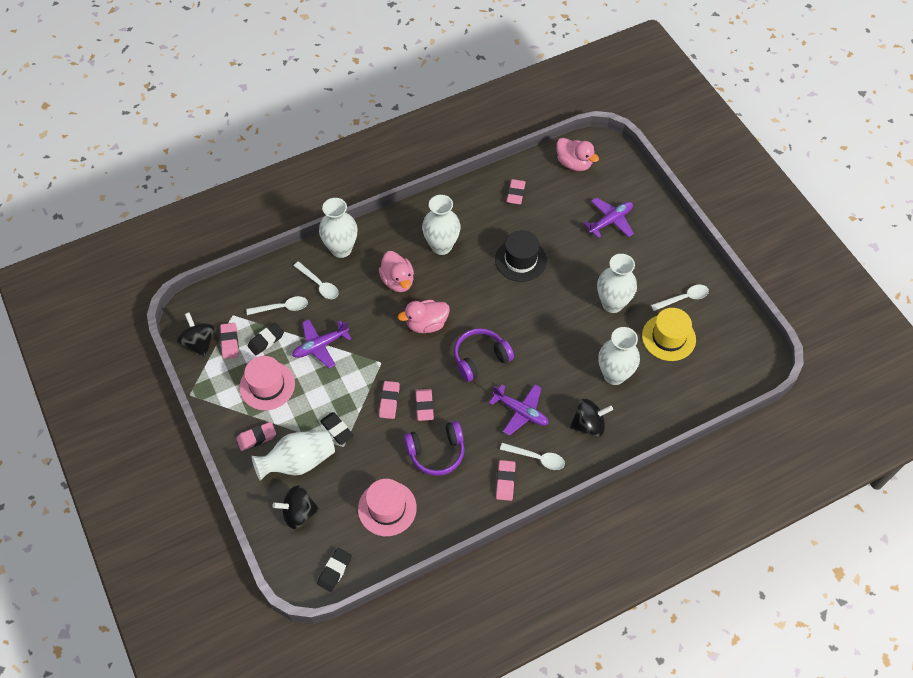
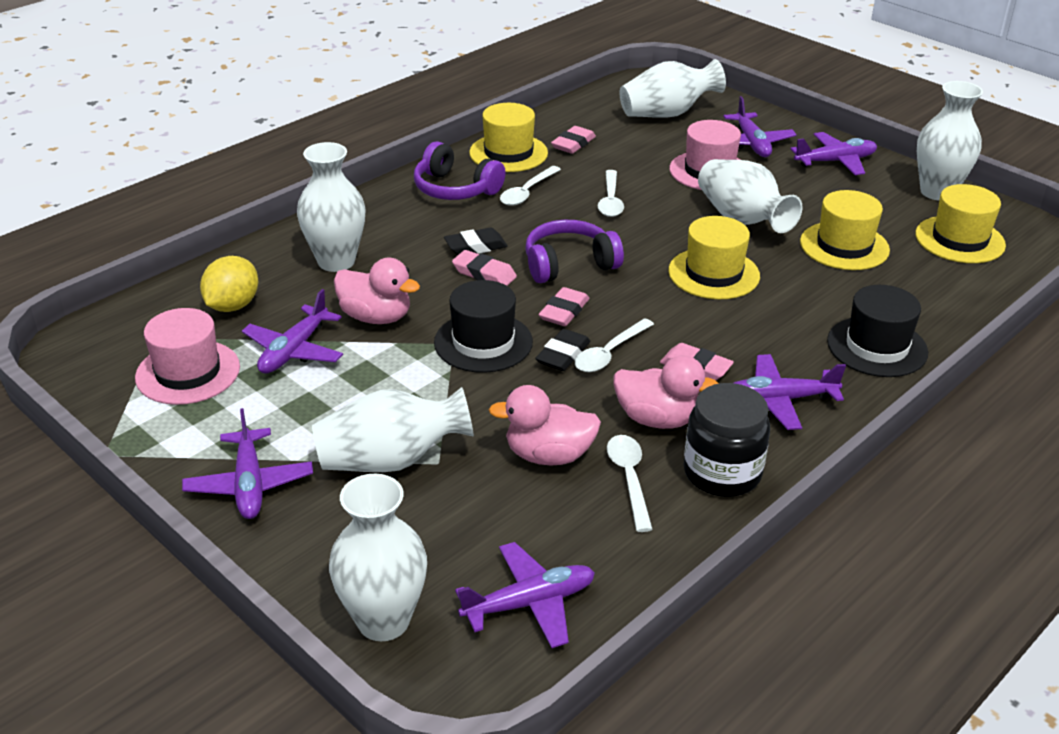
black eraser: 3 -> 2
black hat: 1 -> 2
black jar: 0 -> 1
black spinning top: 3 -> 0
pink eraser: 6 -> 4
purple plane: 3 -> 6
white vase: 5 -> 6
yellow hat: 1 -> 4
yellow lemon: 0 -> 1

